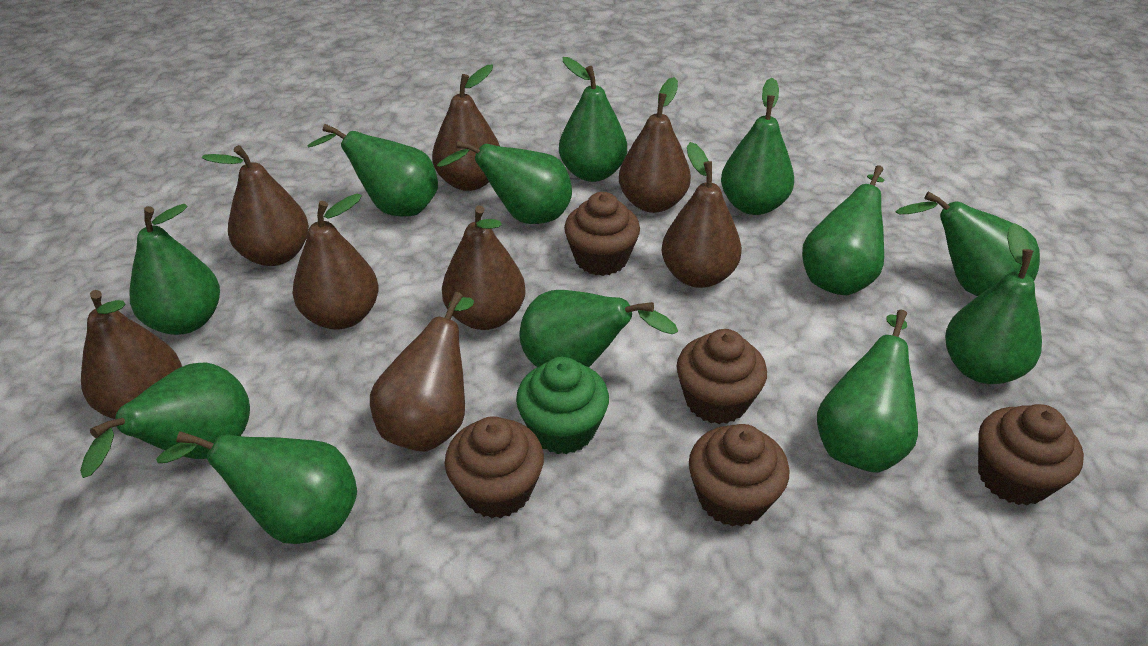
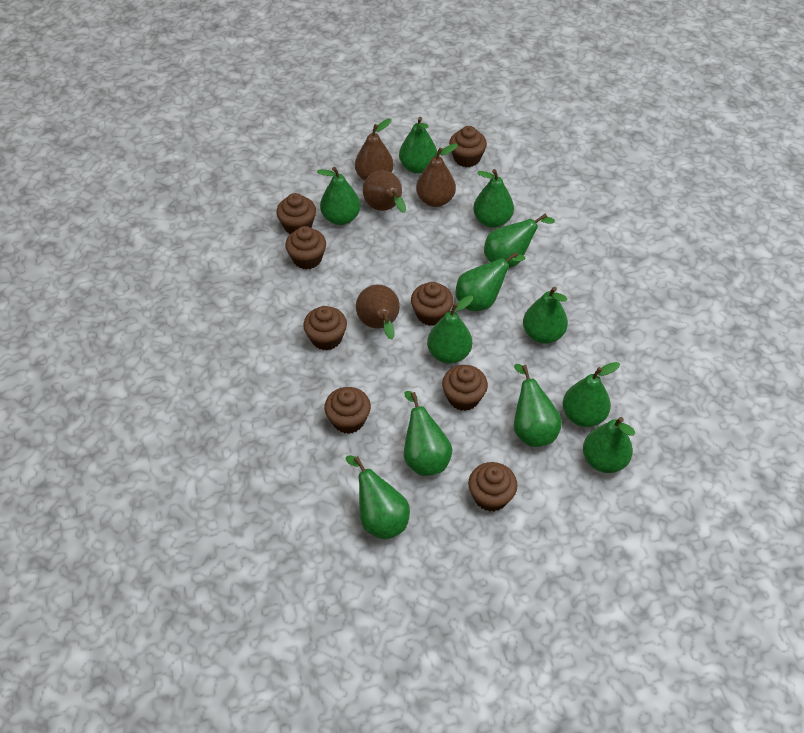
brown cupcake: 5 -> 8
brown pear: 8 -> 4
green cupcake: 1 -> 0

